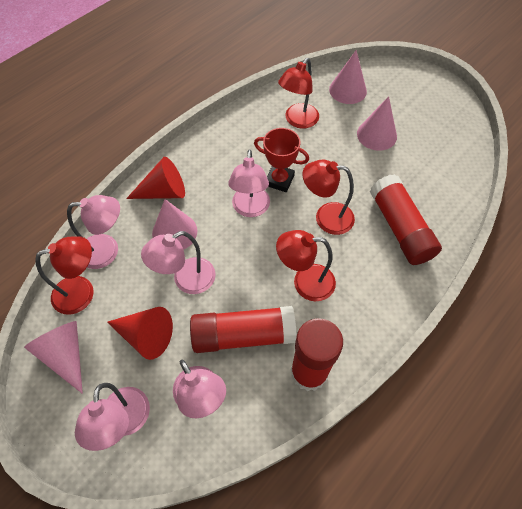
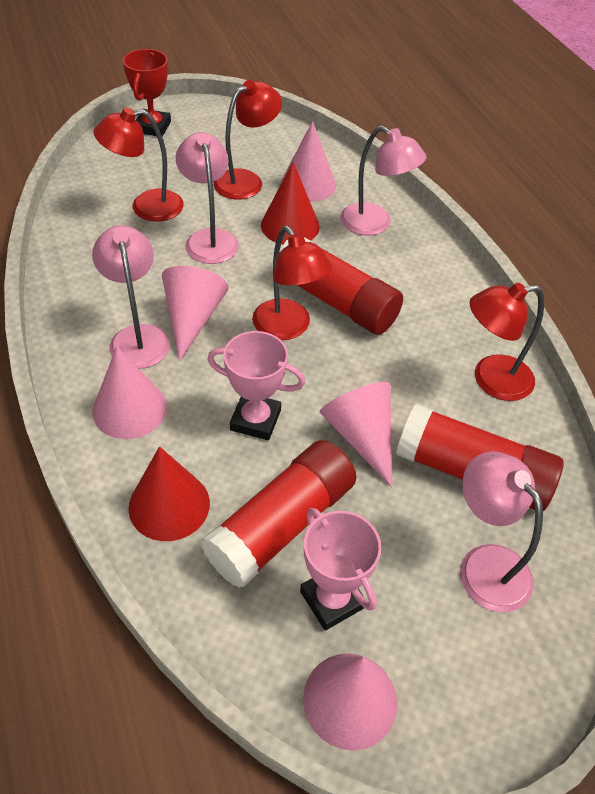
pink cone: 4 -> 5
pink lamp: 5 -> 4
pink trophy: 0 -> 2

